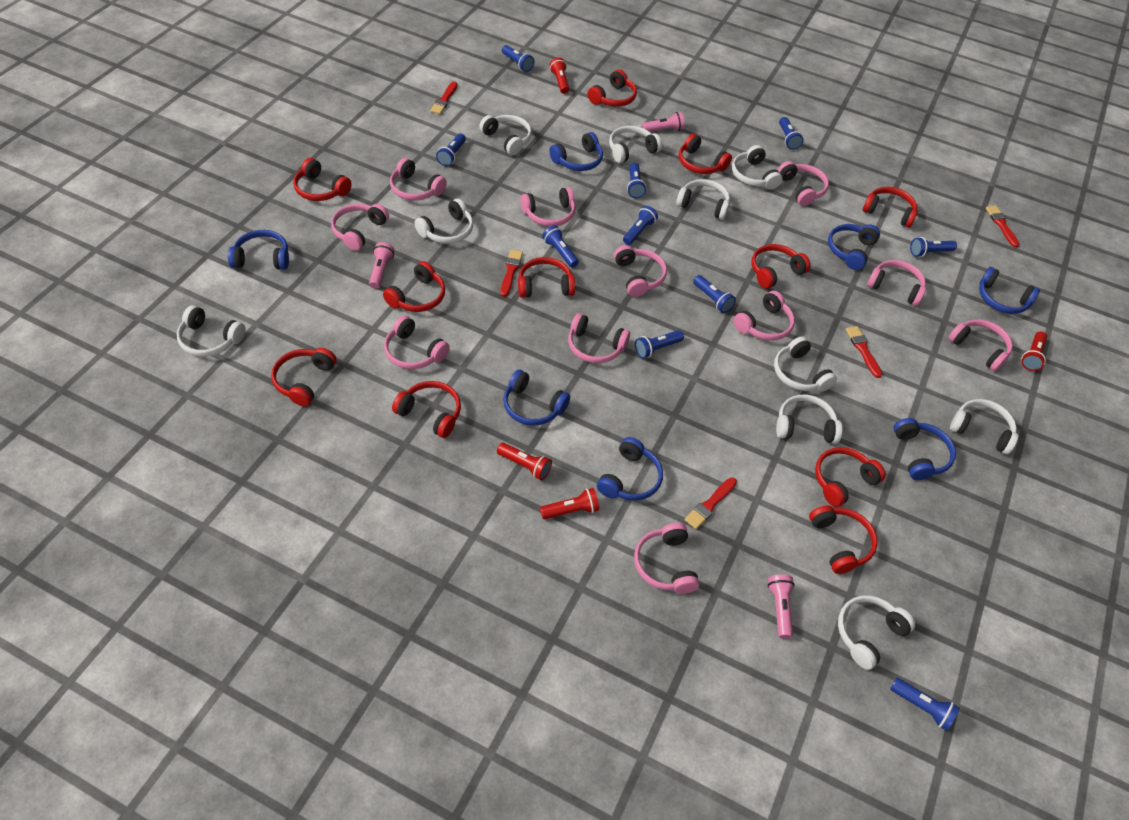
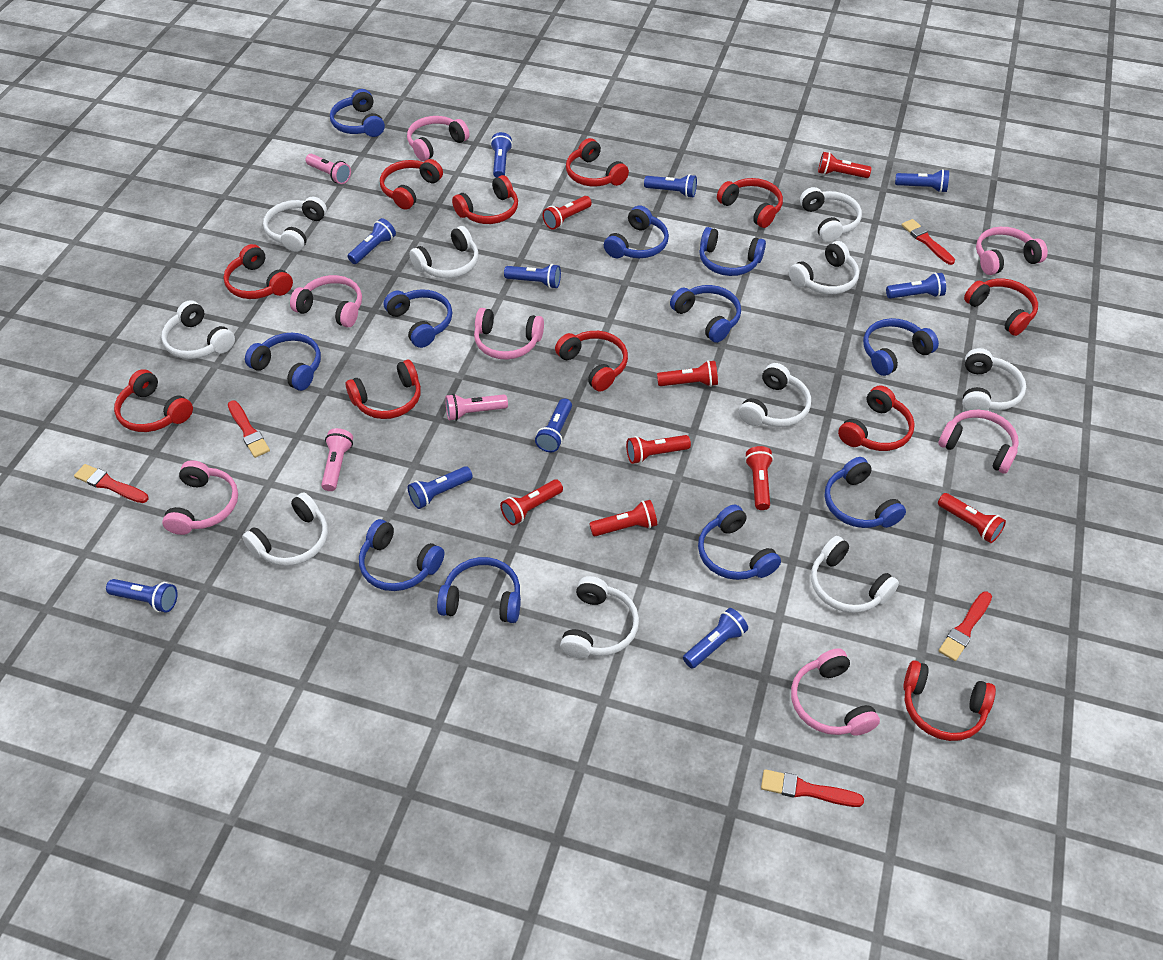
blue headphones: 7 -> 11
pink headphones: 11 -> 7
red flashlight: 4 -> 8

